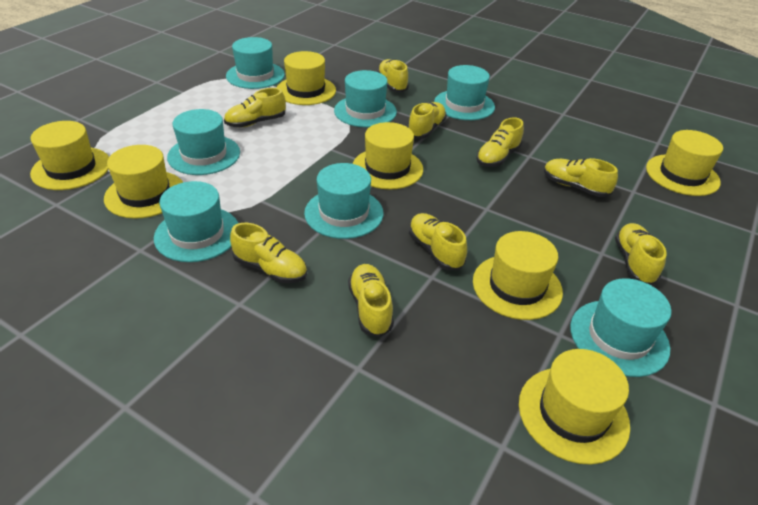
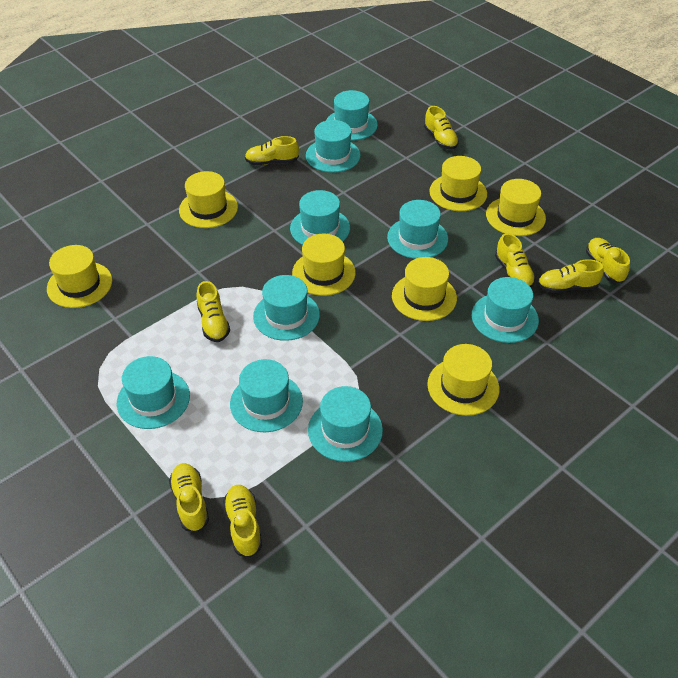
turquoise hat: 7 -> 9
yellow shoe: 9 -> 8

